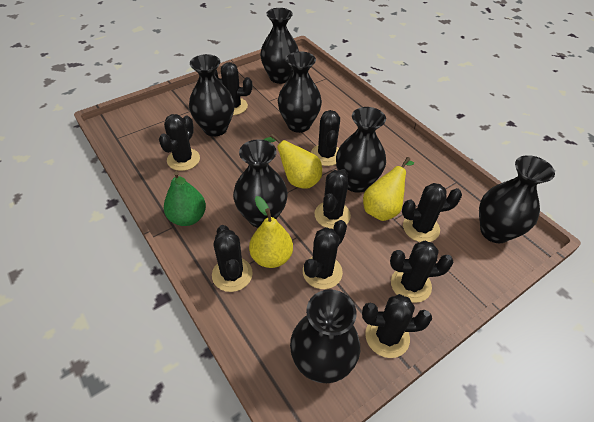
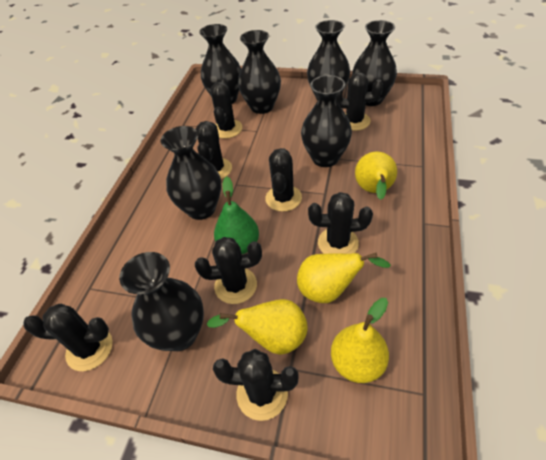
black cactus: 9 -> 8
yellow pear: 3 -> 4

